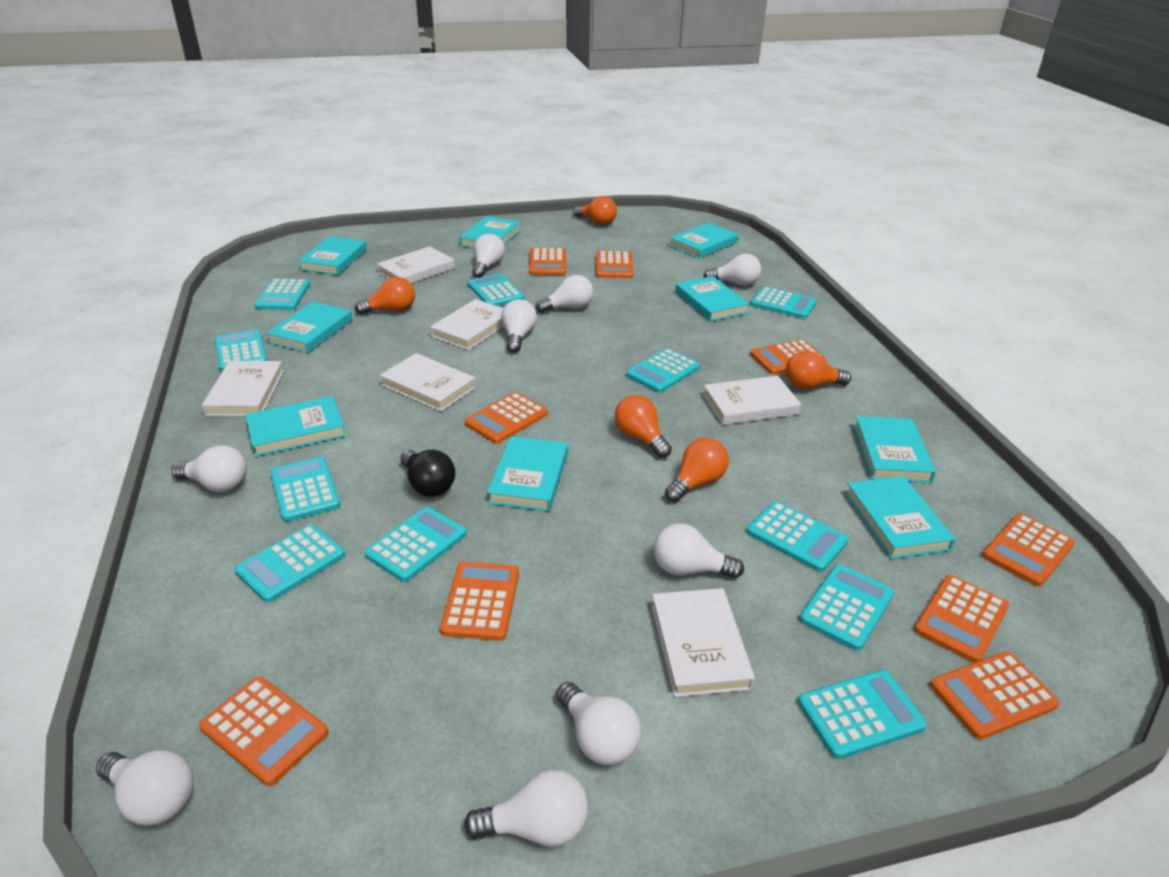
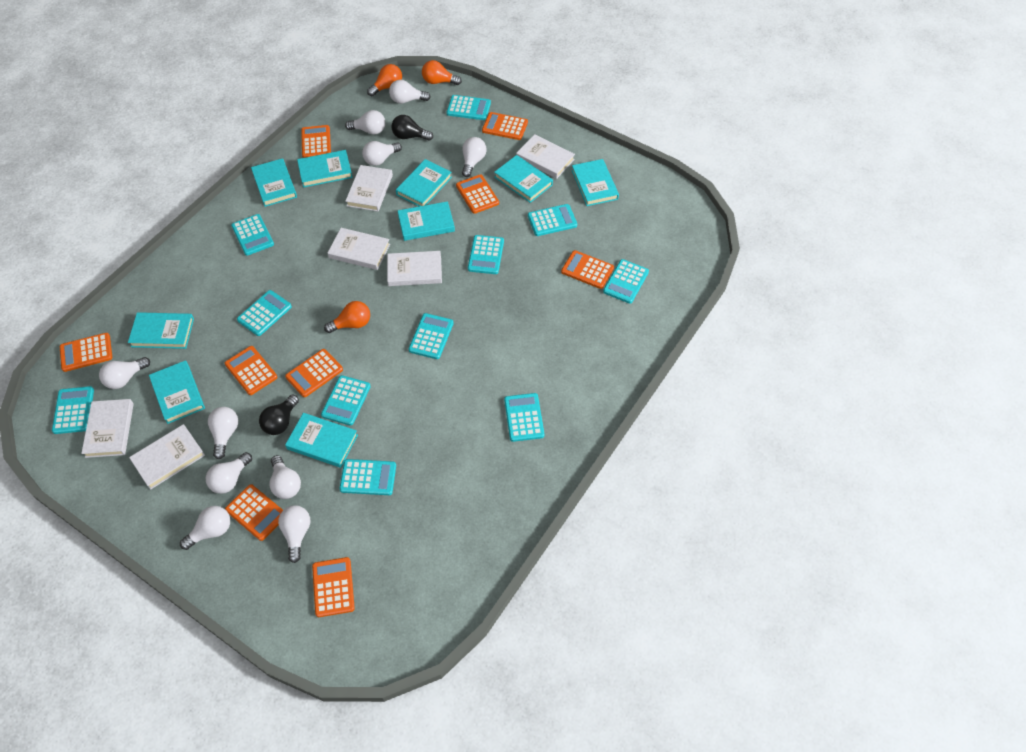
black light bulb: 1 -> 2
orange light bulb: 5 -> 3
white light bulb: 9 -> 10

